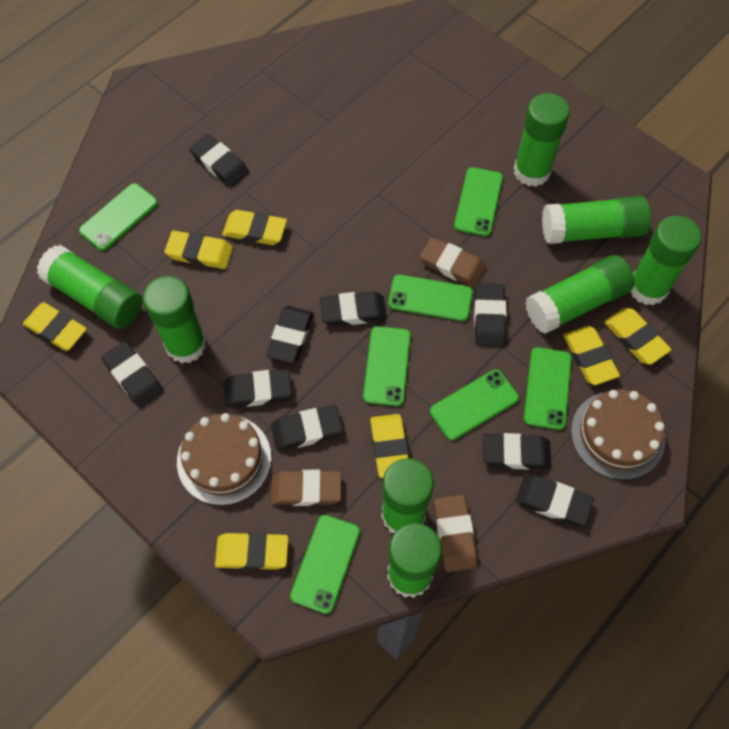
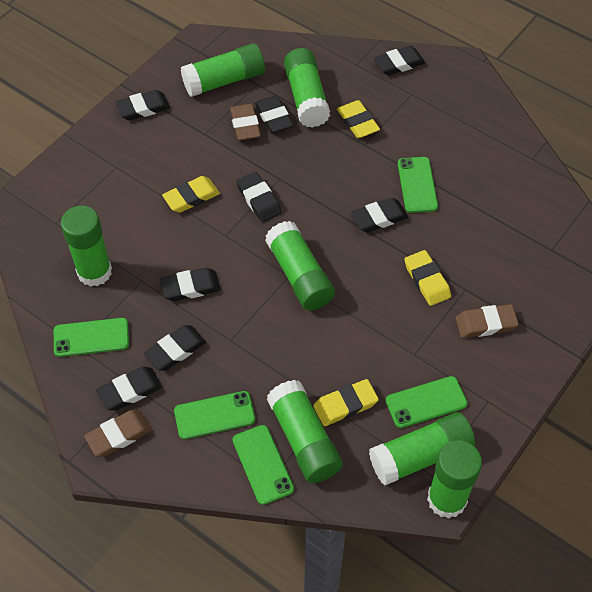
black eraser: 9 -> 8
brown cake: 2 -> 0
green glue stick: 8 -> 7
green phone: 7 -> 5
yellow eraser: 7 -> 4

